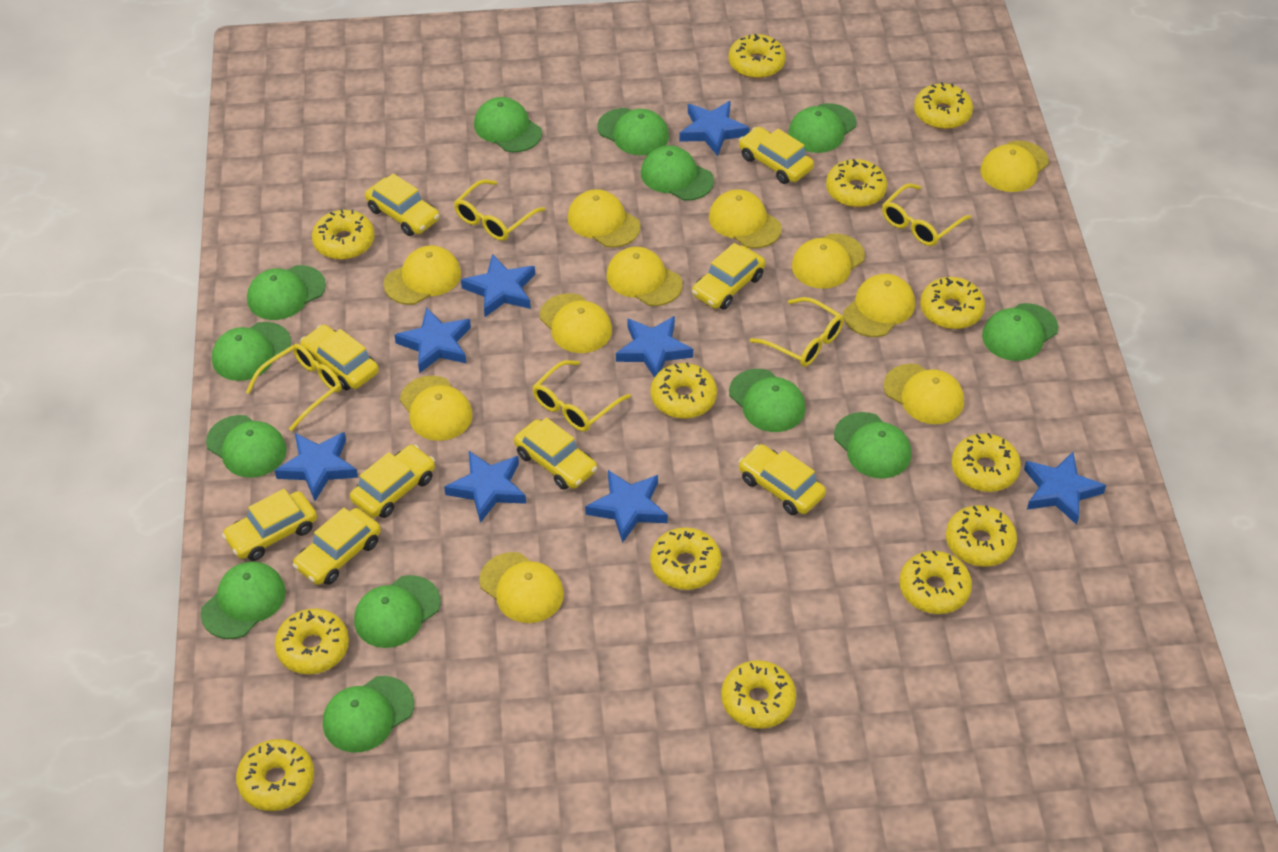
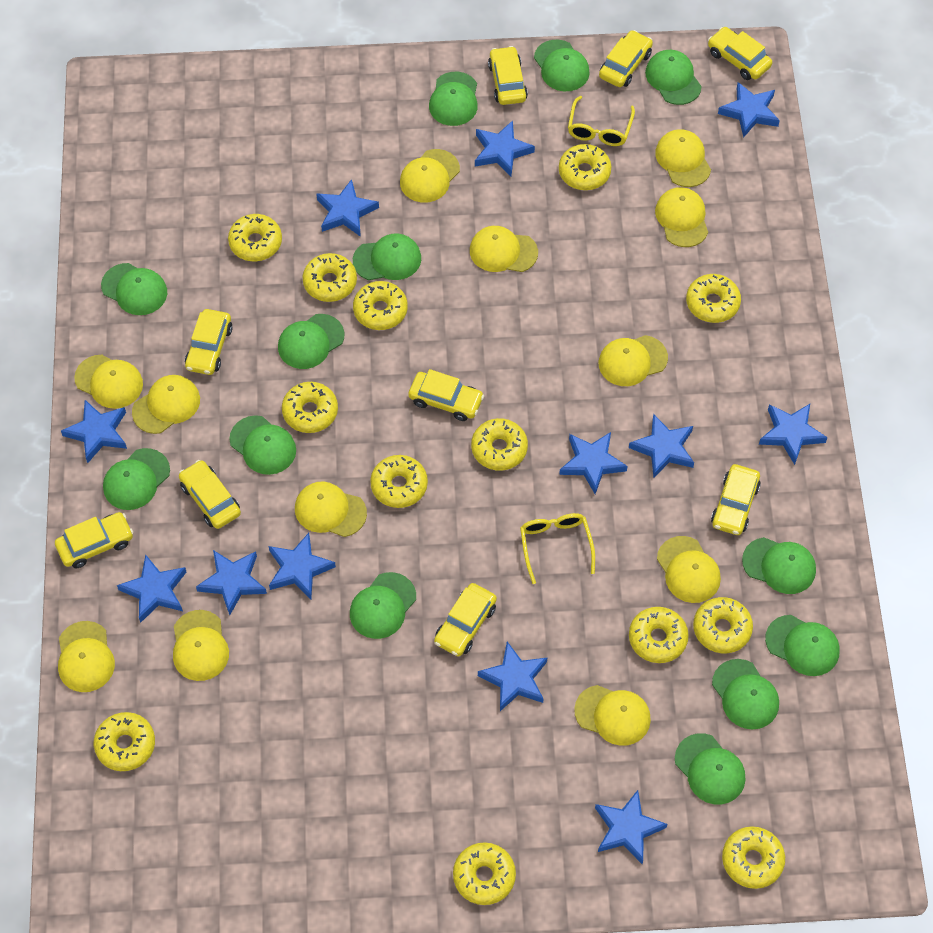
blue star: 8 -> 12
yellow cap: 11 -> 12
yellow glasses: 5 -> 2

